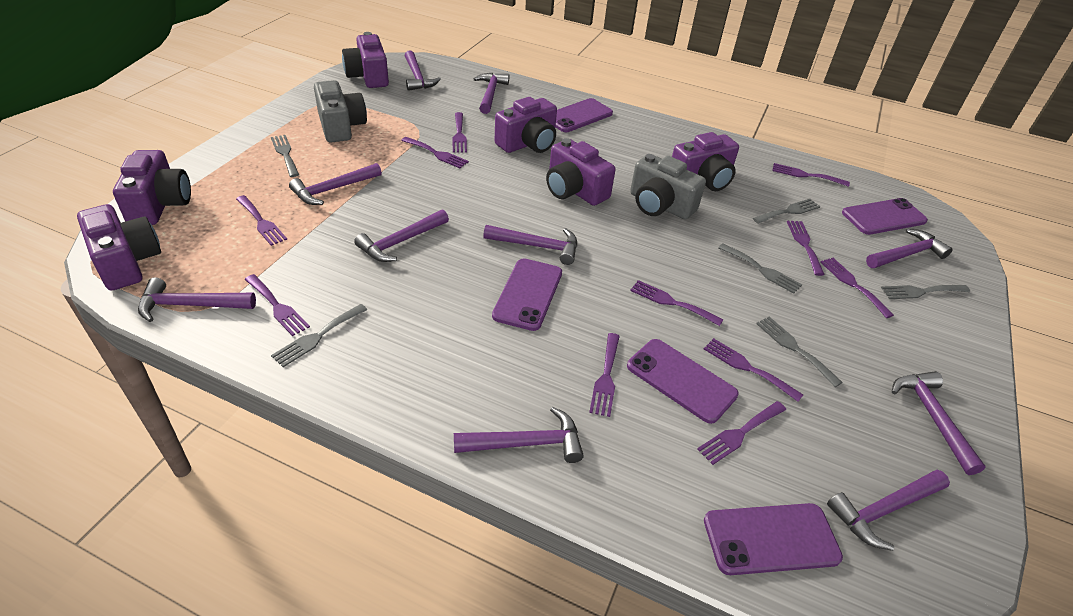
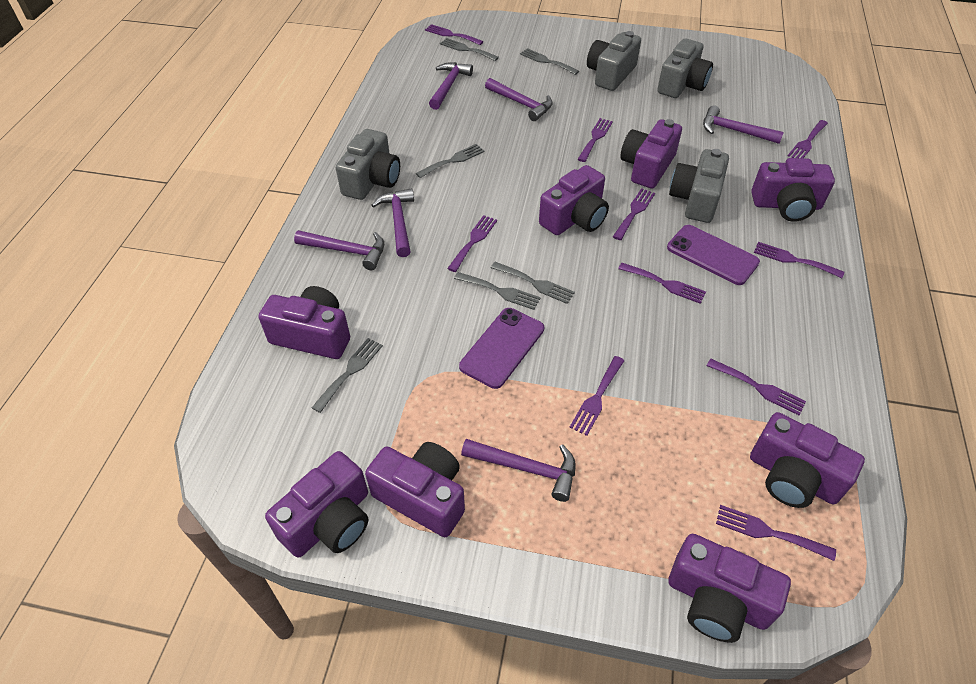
grey camera: 2 -> 4
purple camera: 6 -> 8
purple fork: 11 -> 10
purple hammer: 10 -> 6
purple phone: 5 -> 2

